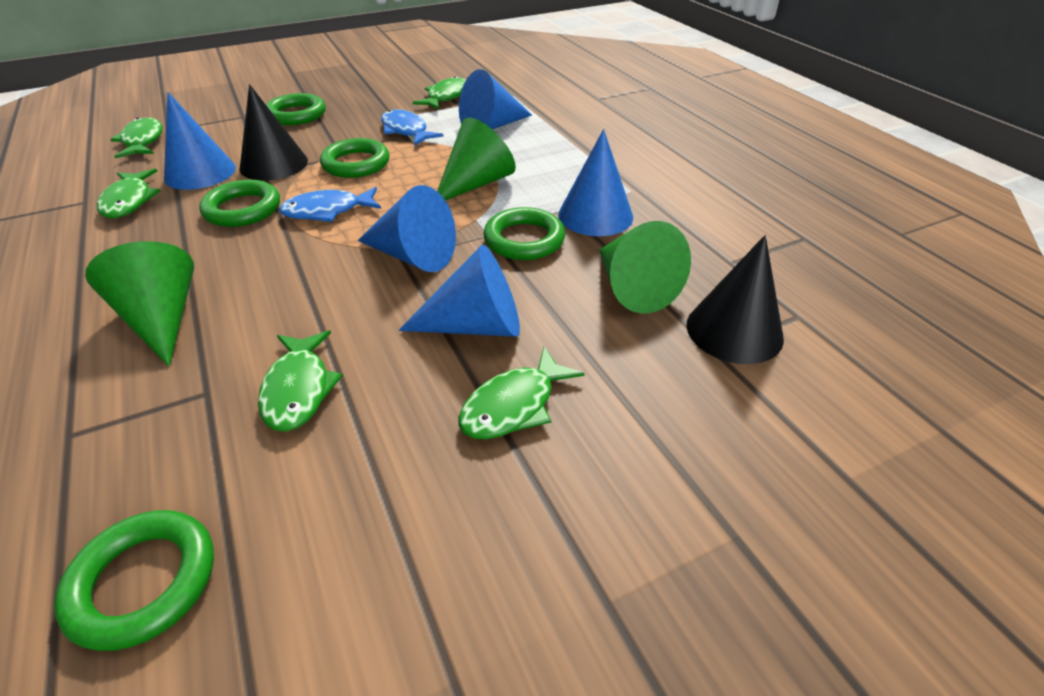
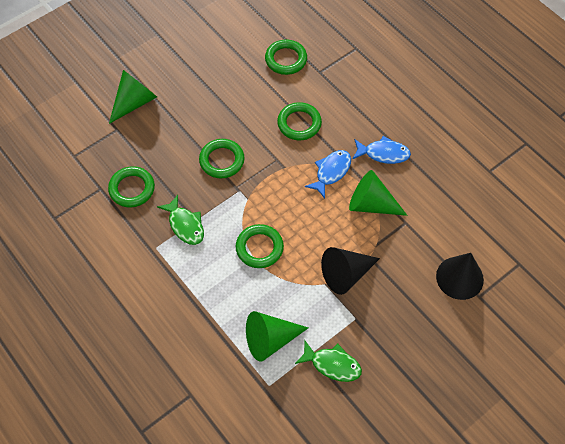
blue cone: 5 -> 0
green fish: 5 -> 2

